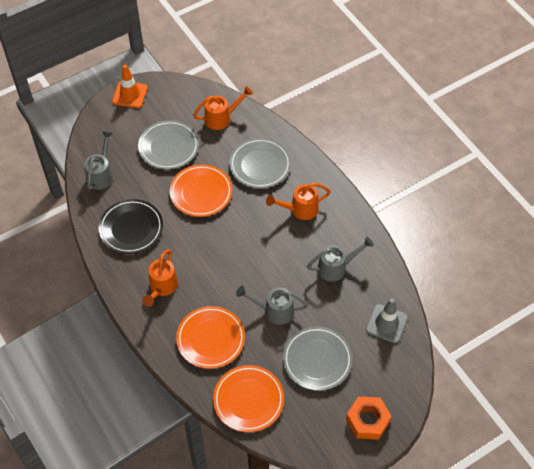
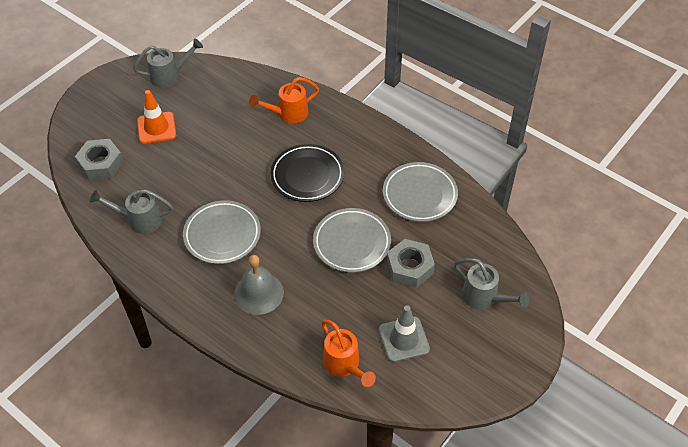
grey bell: 0 -> 1
grey nut: 0 -> 2
orange nut: 1 -> 0
orange plate: 3 -> 0
orange watering can: 3 -> 2

